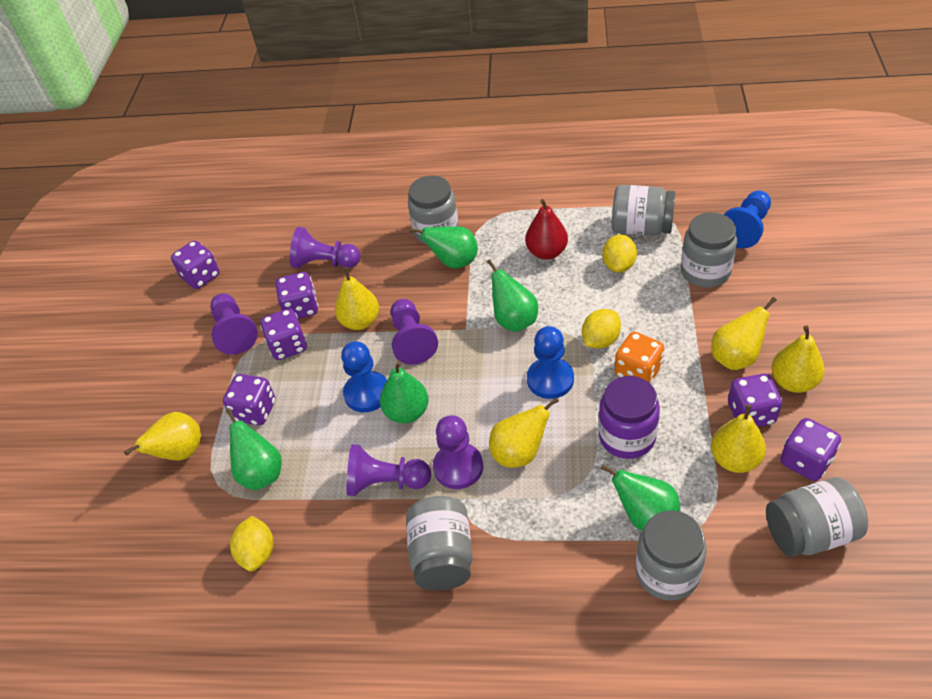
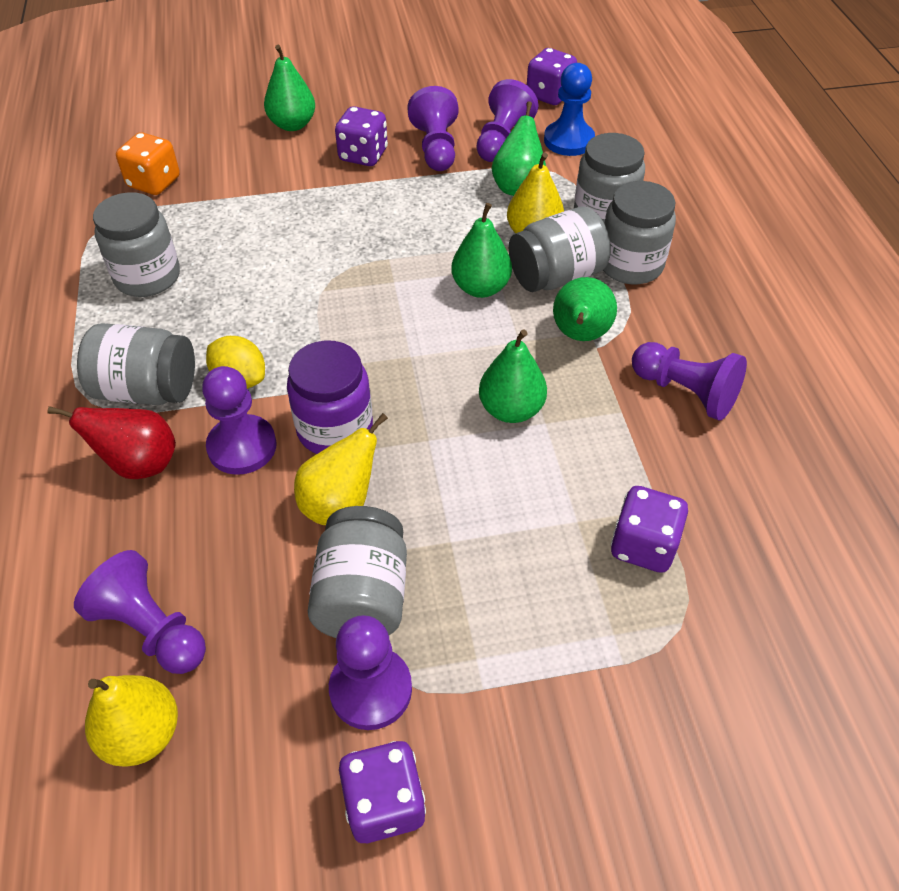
blue pawn: 3 -> 1
purple dice: 6 -> 4
purple pawn: 5 -> 6
yellow lemon: 3 -> 1
yellow pear: 6 -> 3

